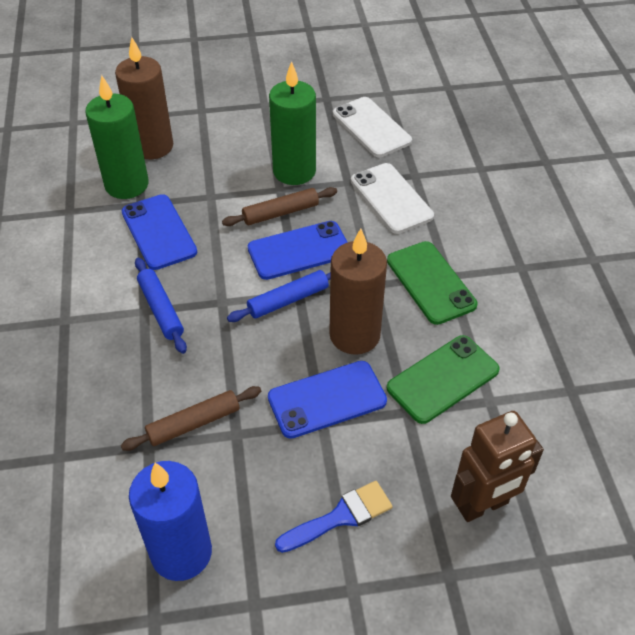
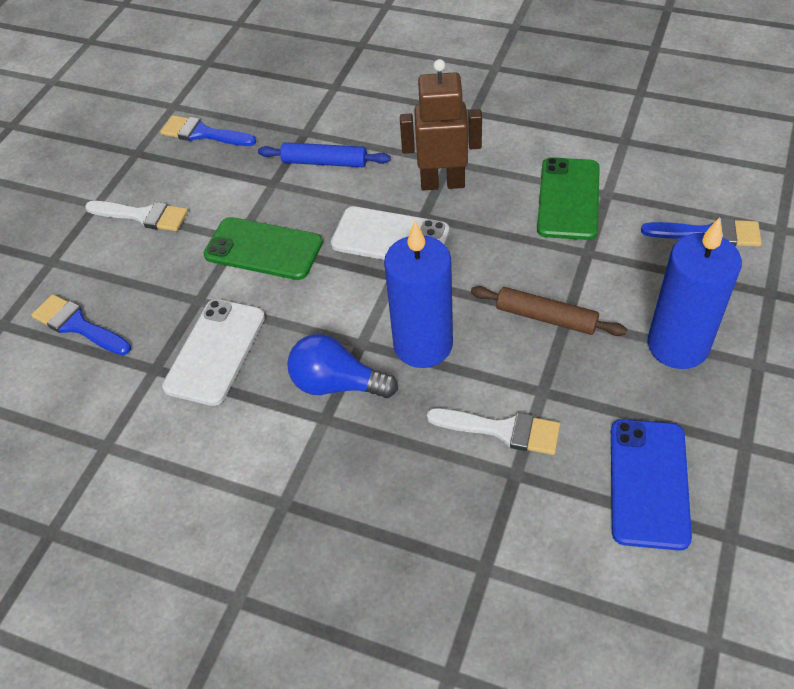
blue brush: 1 -> 3
blue candle: 1 -> 2
blue light bulb: 0 -> 1
blue phone: 3 -> 1
blue rolling pin: 2 -> 1
brown candle: 2 -> 0
brown rolling pin: 2 -> 1
green candle: 2 -> 0
white brush: 0 -> 2

